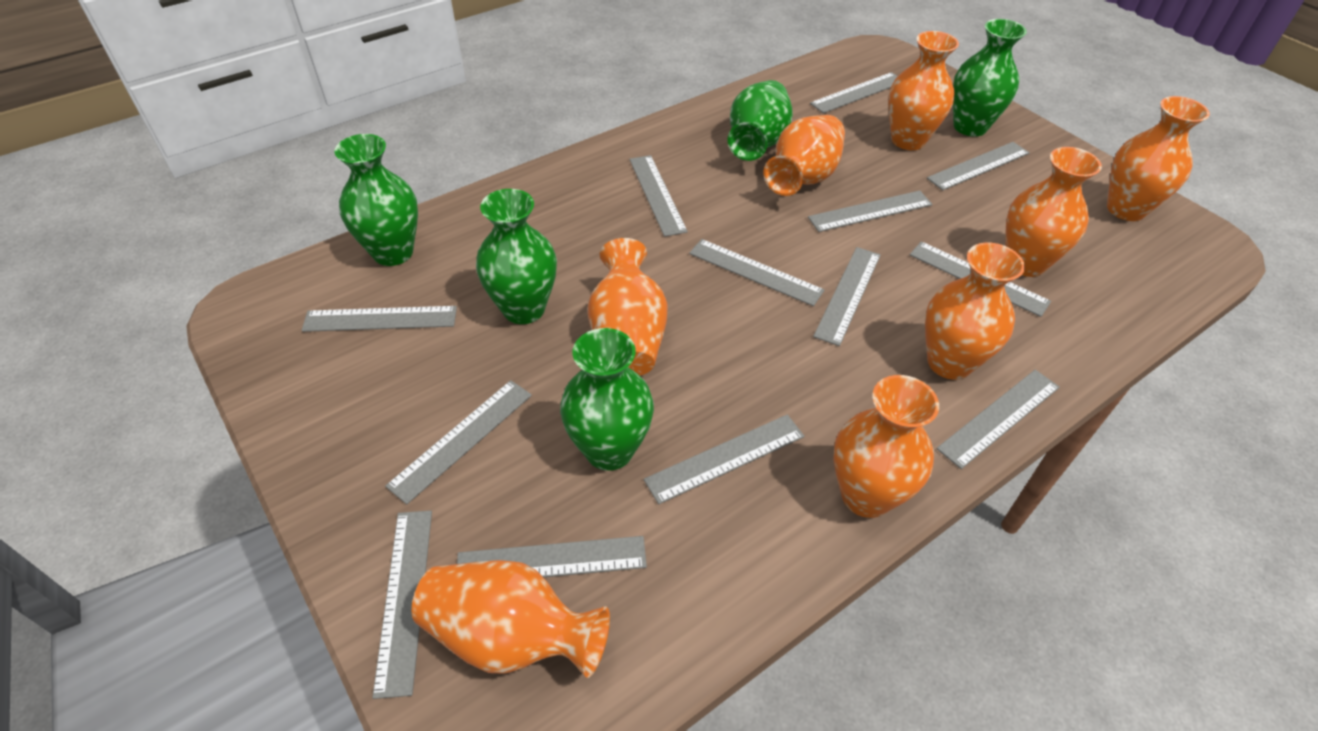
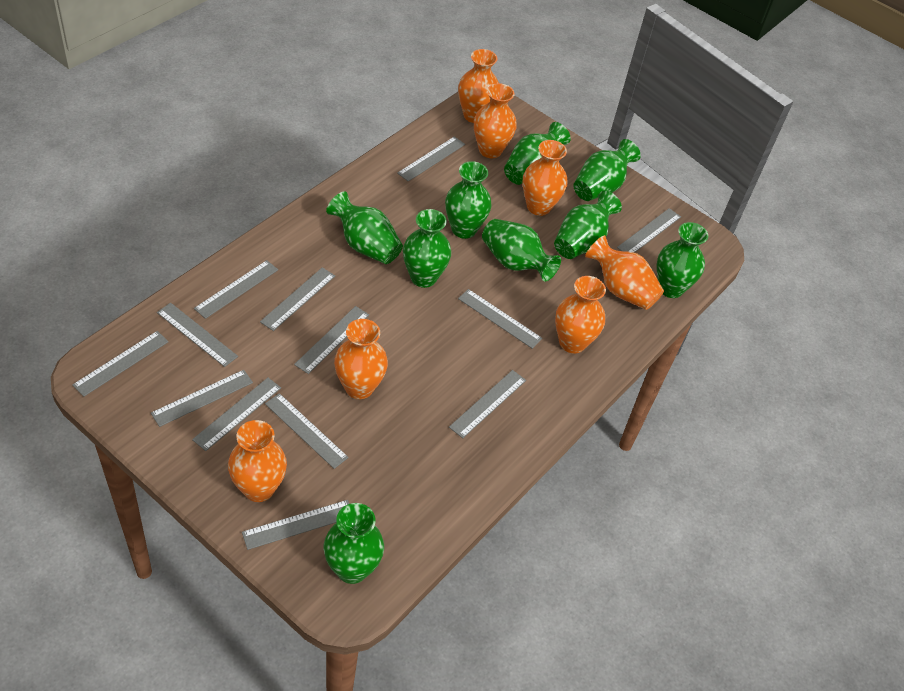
green vase: 5 -> 9
orange vase: 8 -> 7

